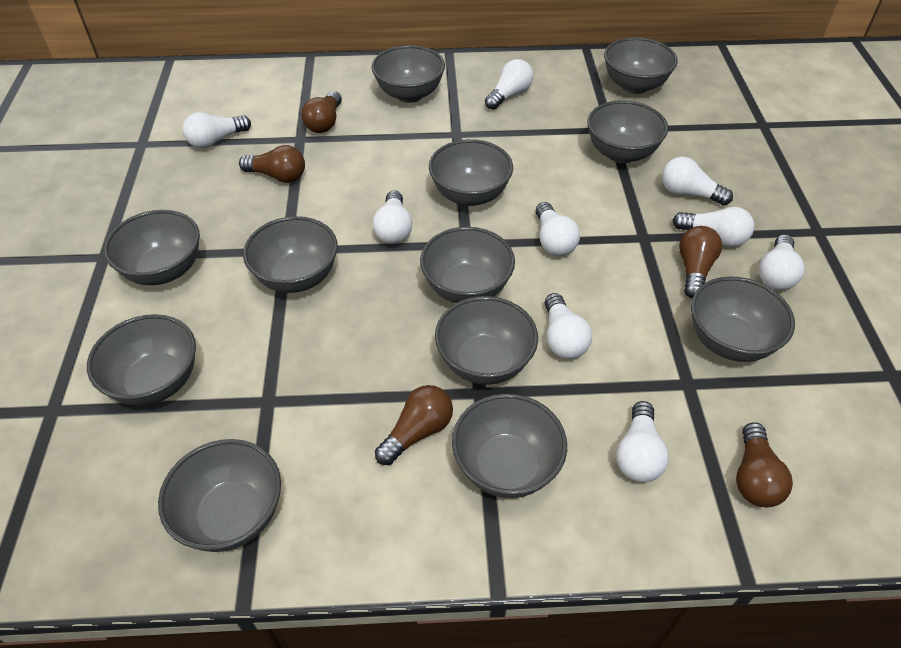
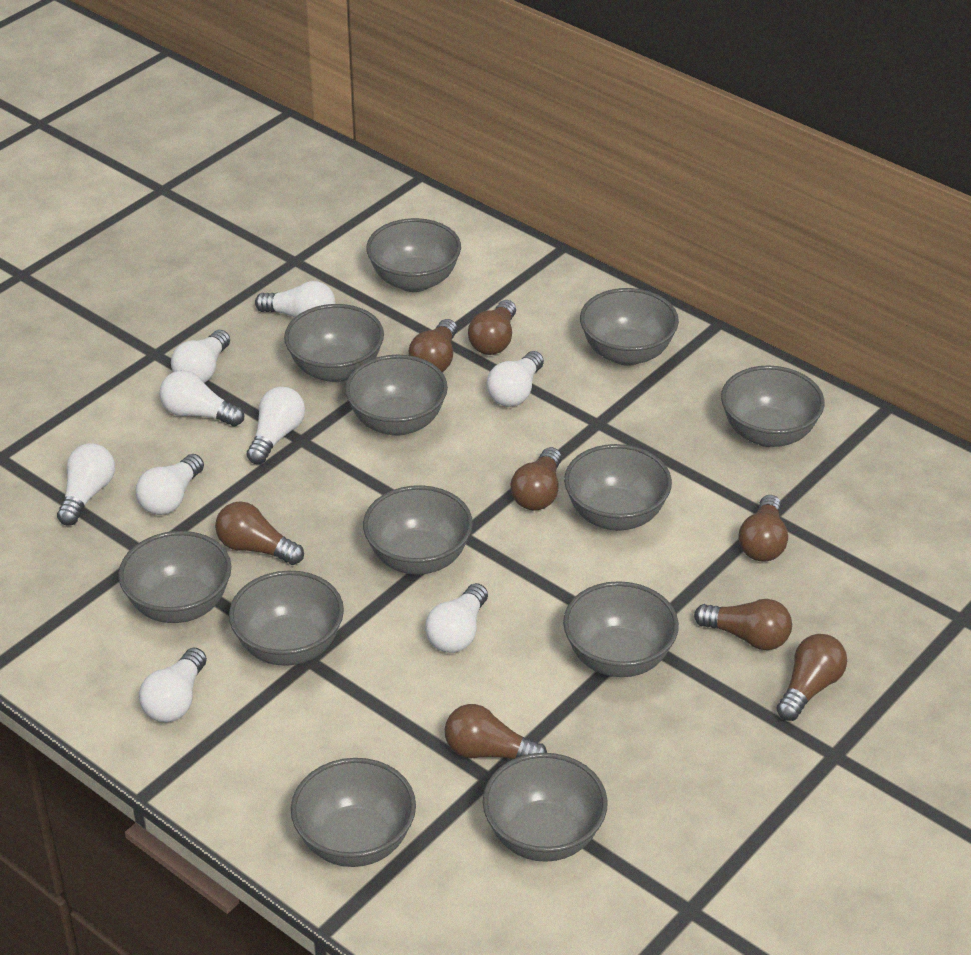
brown light bulb: 5 -> 8

